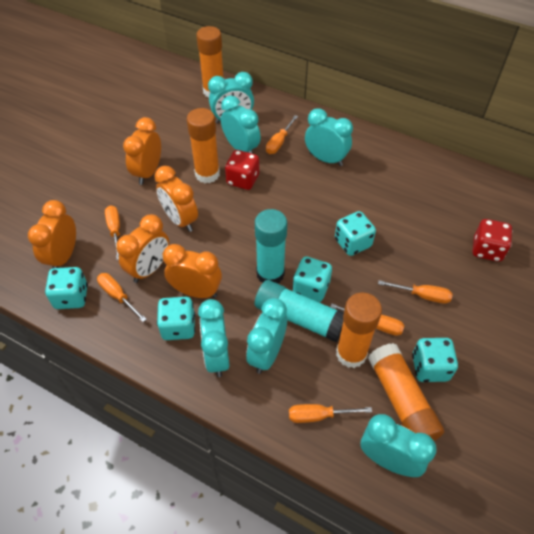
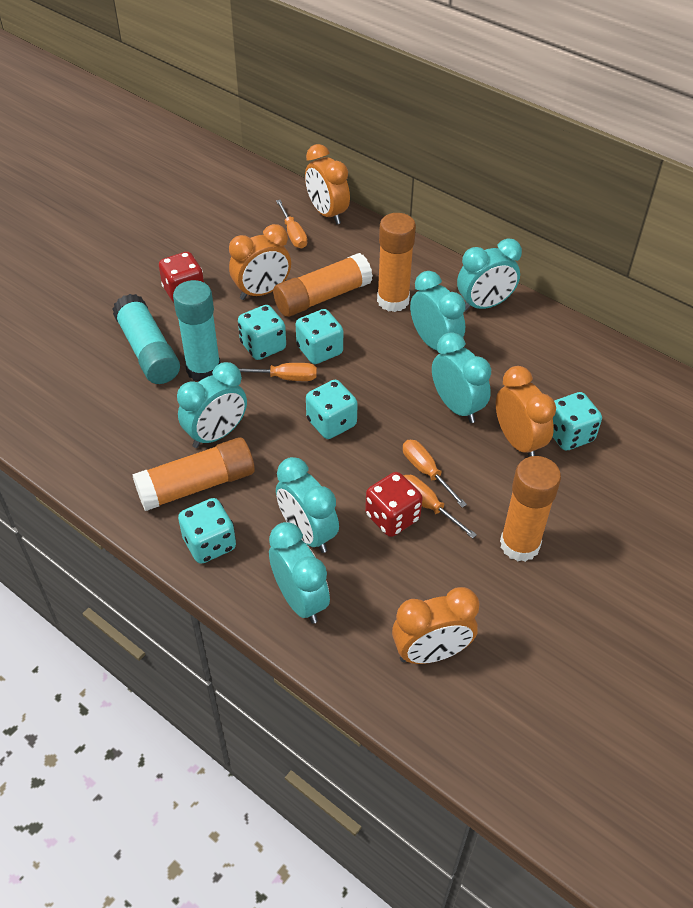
orange clock: 5 -> 4
orange screwdriver: 6 -> 4

